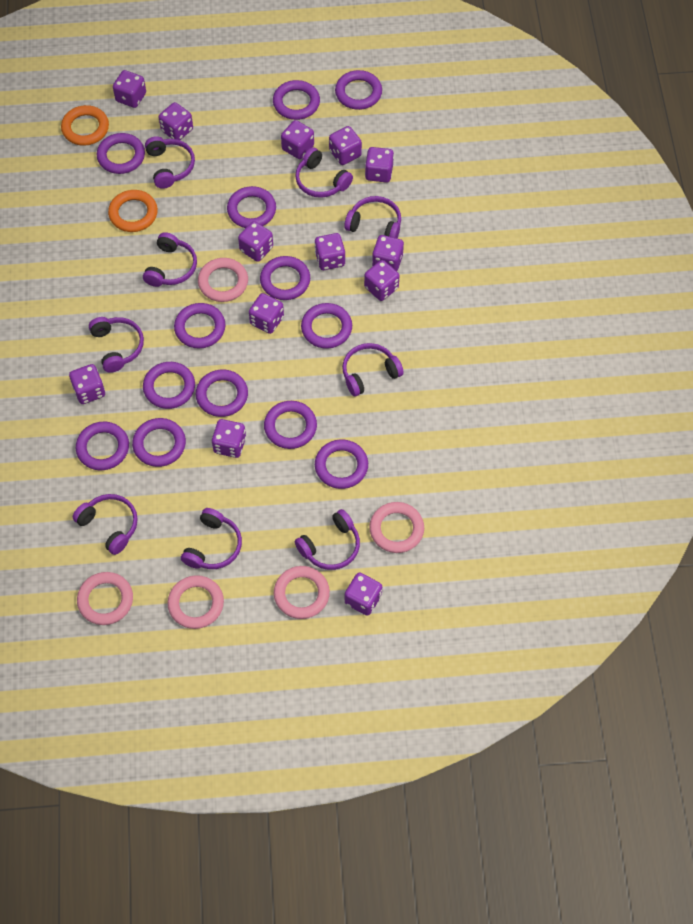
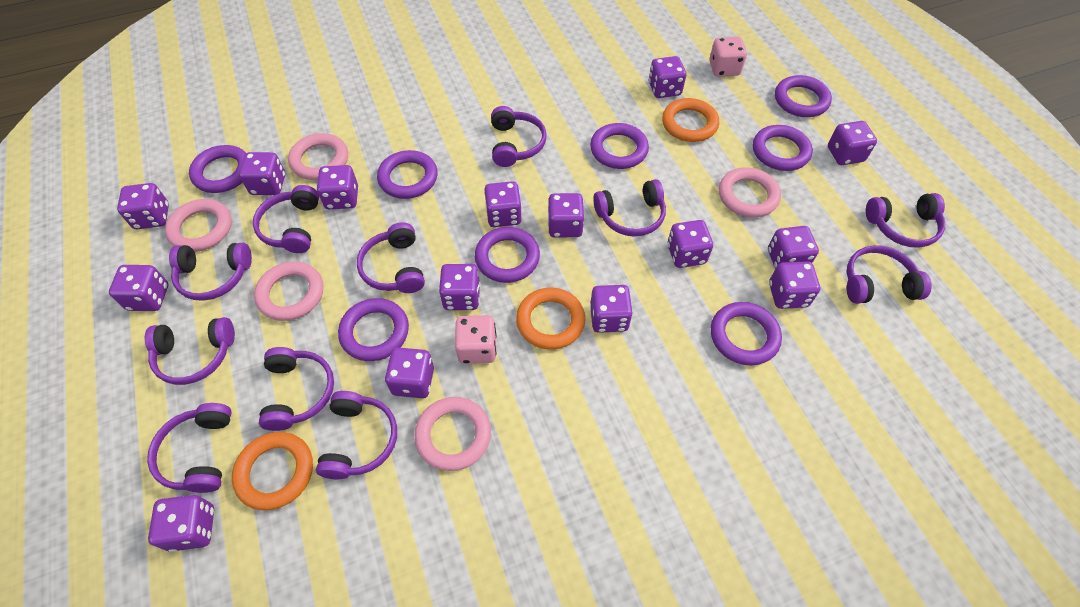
orange ring: 2 -> 3
pink dice: 0 -> 2
purple dice: 13 -> 15
purple headphones: 9 -> 11
purple ring: 13 -> 8

